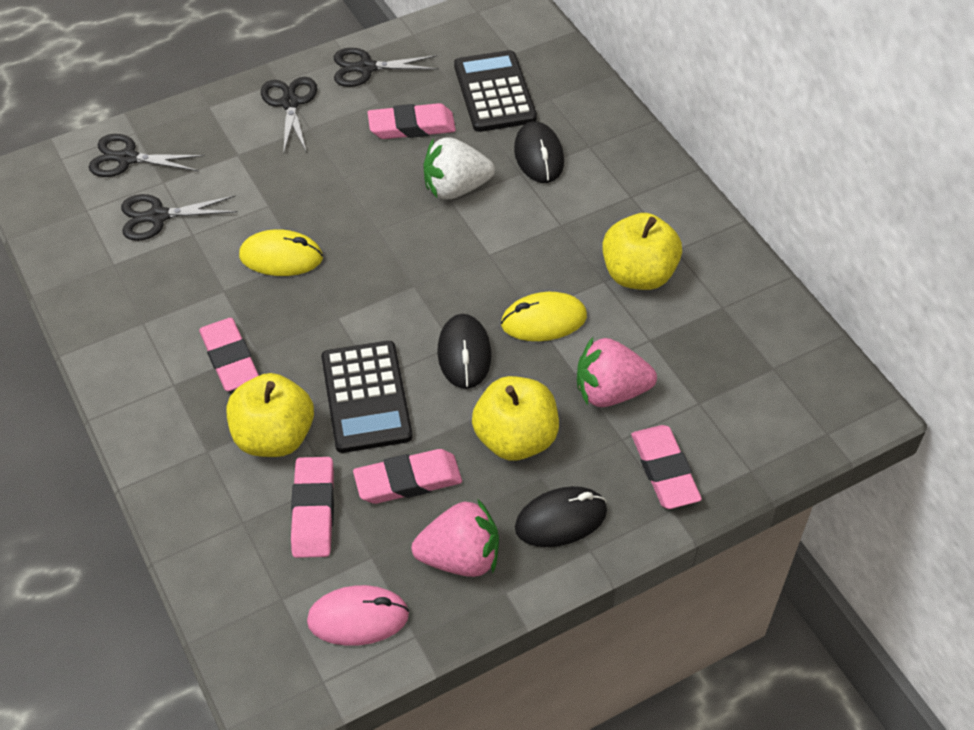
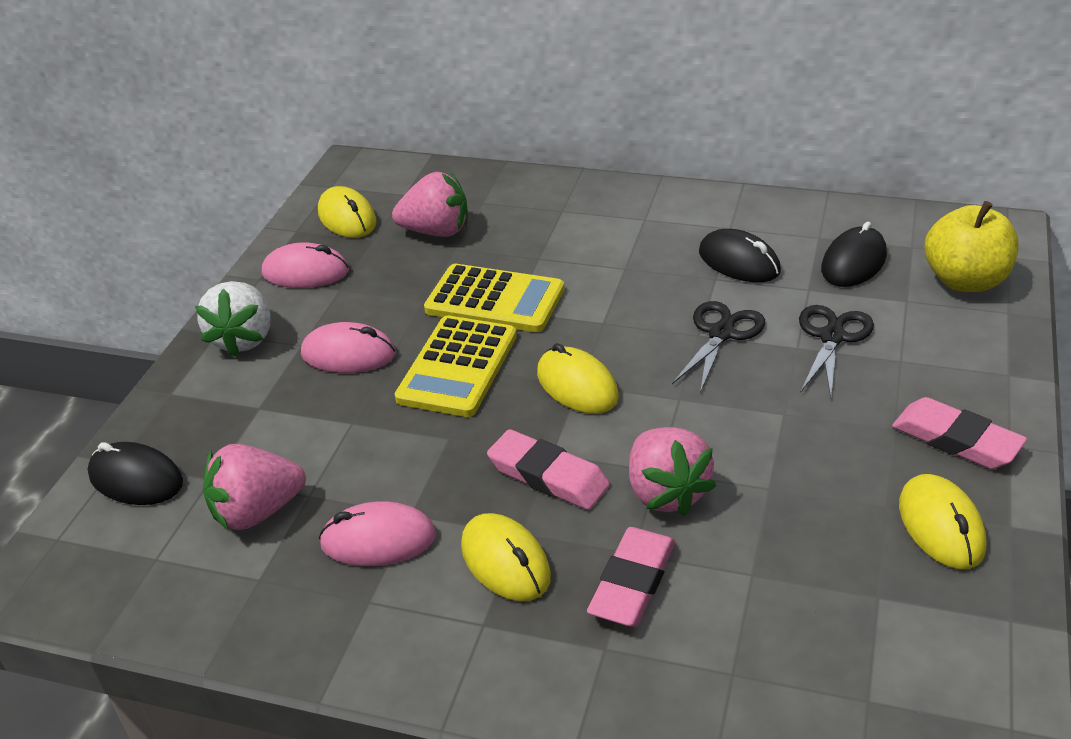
black calculator: 2 -> 0
black scissors: 4 -> 2
pink eraser: 5 -> 3
pink mouse: 1 -> 3
pink strawberry: 2 -> 3
yellow apple: 3 -> 1
yellow calculator: 0 -> 2
yellow mouse: 2 -> 4

